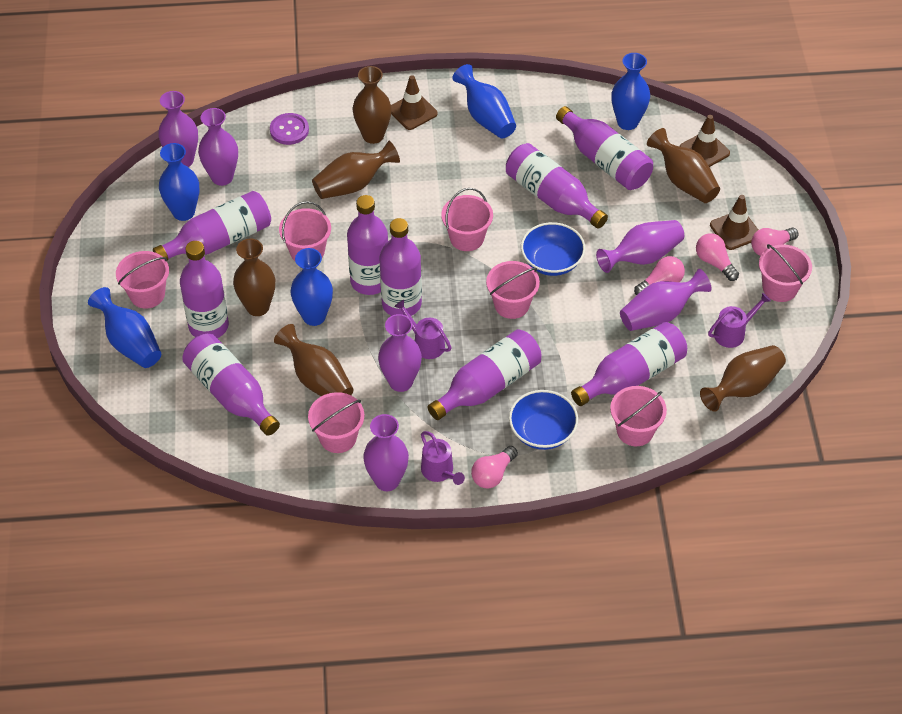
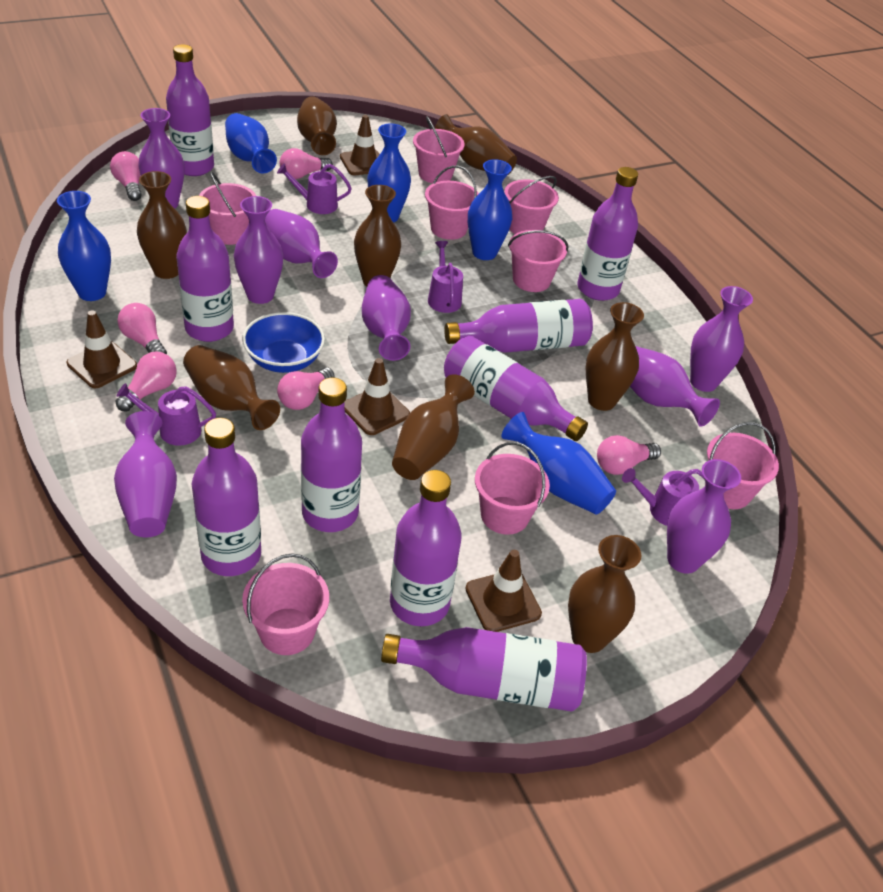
blue bowl: 2 -> 1
brown traffic cone: 3 -> 4
brown vase: 6 -> 8
pink bucket: 7 -> 8
pink light bulb: 4 -> 6
purple button: 1 -> 0
purple vase: 6 -> 8
purple watering can: 3 -> 4

